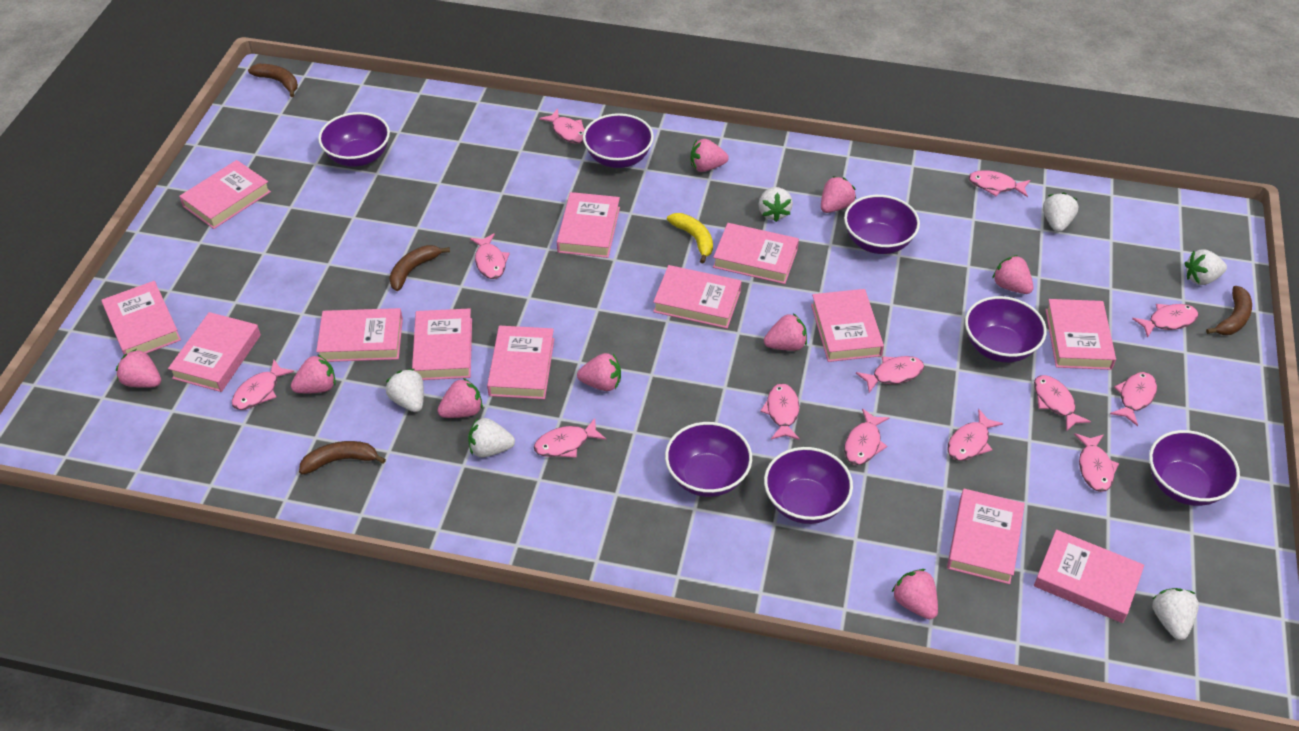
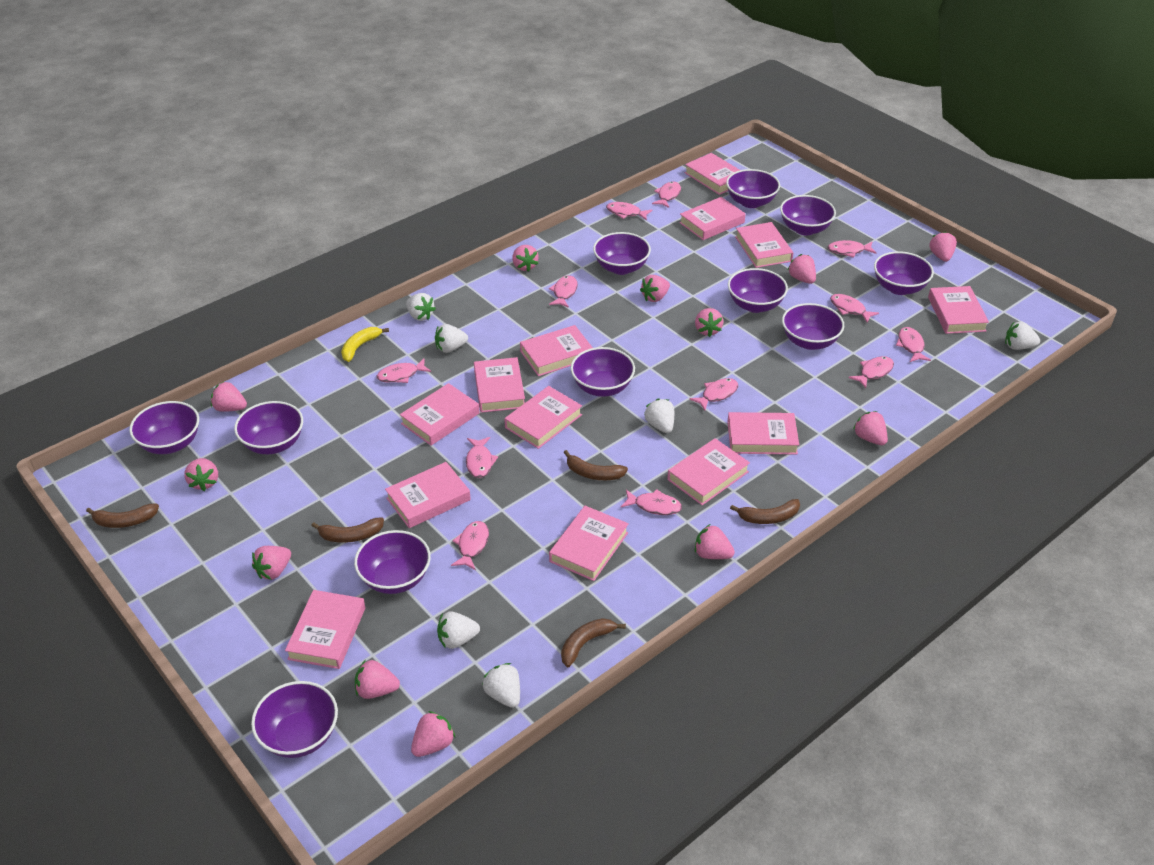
brown banana: 4 -> 5
pink fish: 13 -> 12
pink strawberry: 9 -> 12
purple bowl: 7 -> 11

